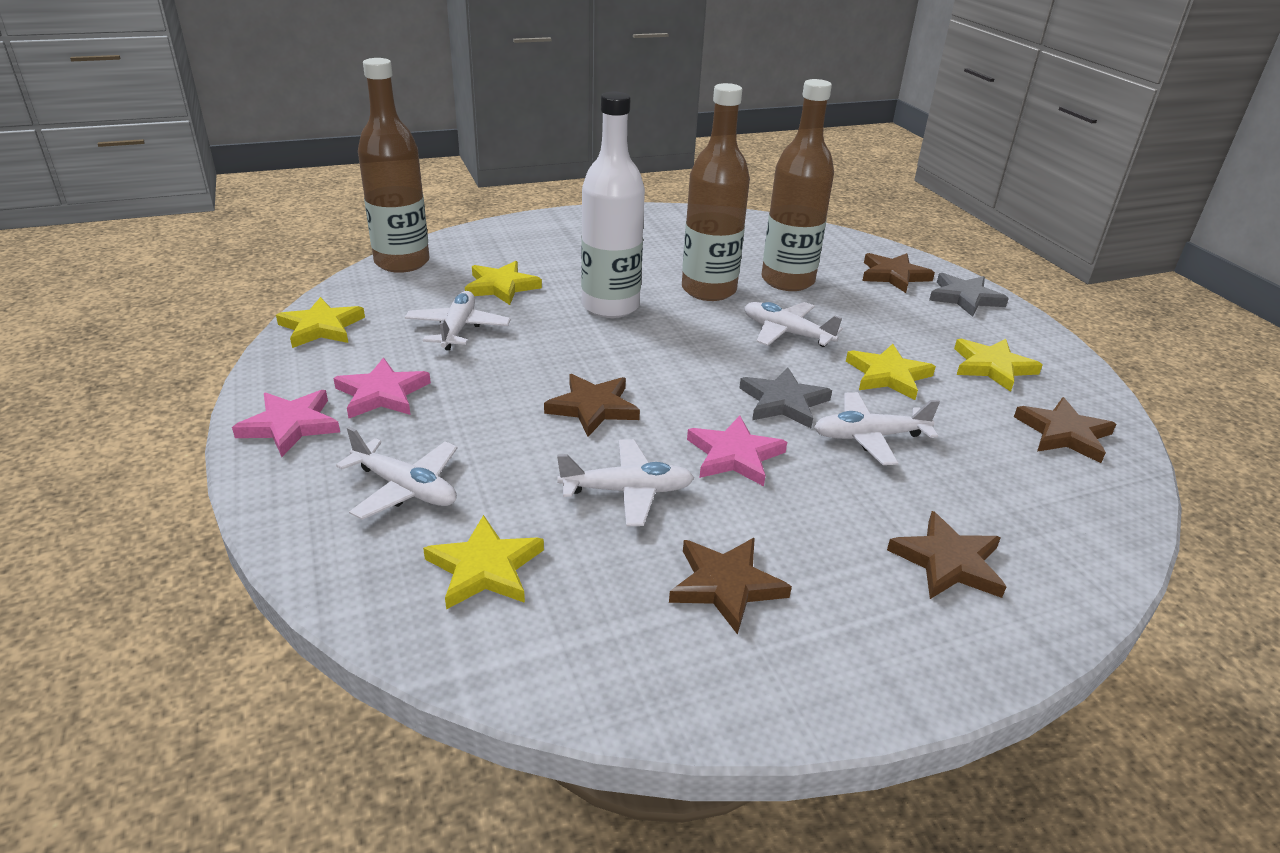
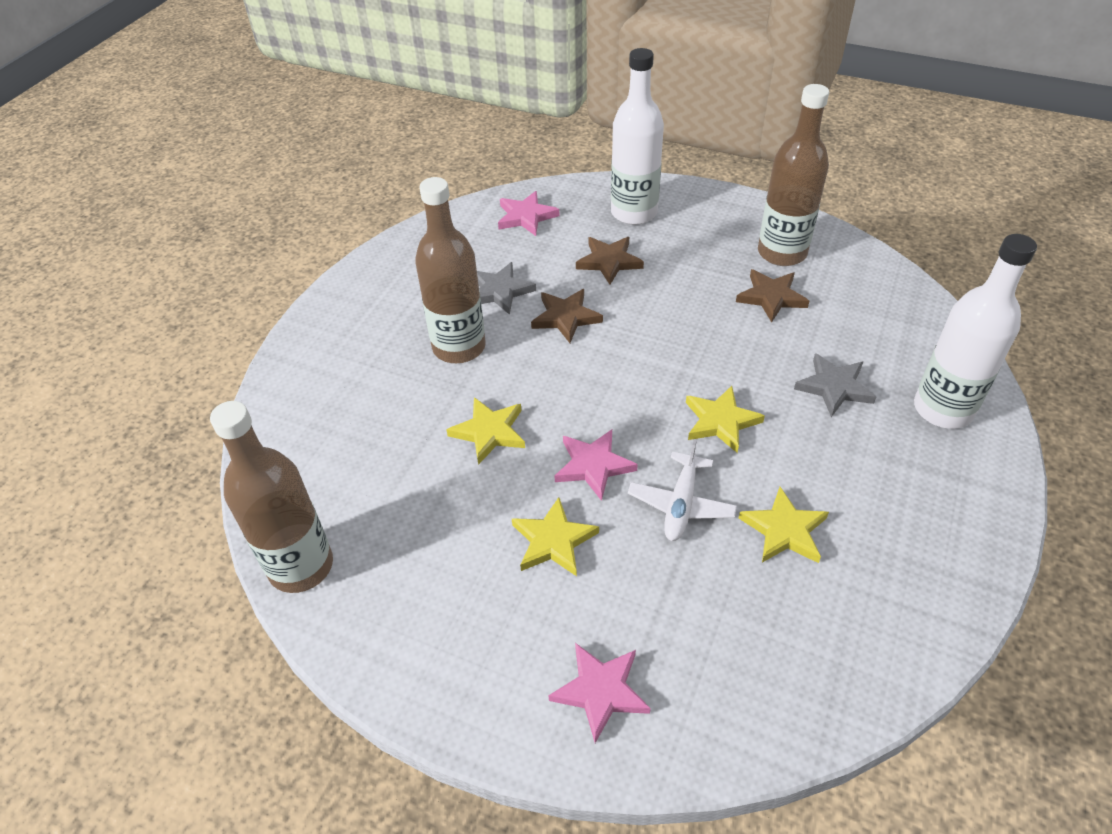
brown star: 5 -> 3
white bottle: 1 -> 2
white plane: 5 -> 1
yellow star: 5 -> 4

